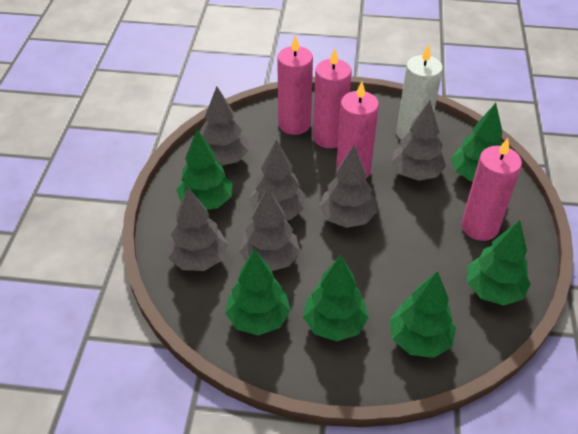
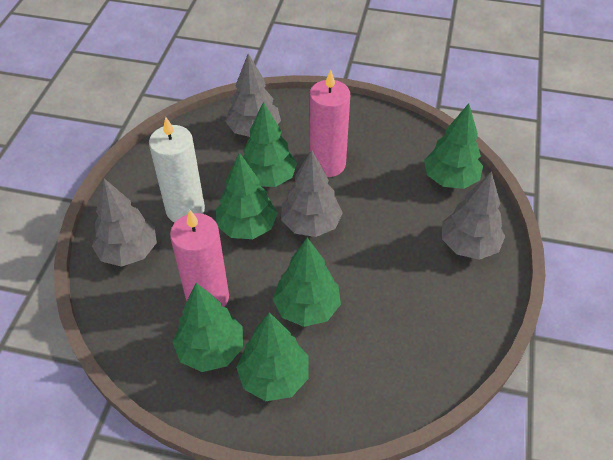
grey tree: 6 -> 4
pink candle: 4 -> 2

